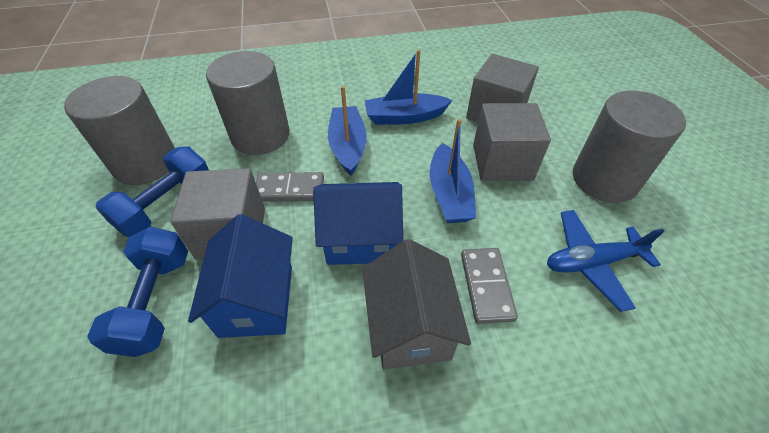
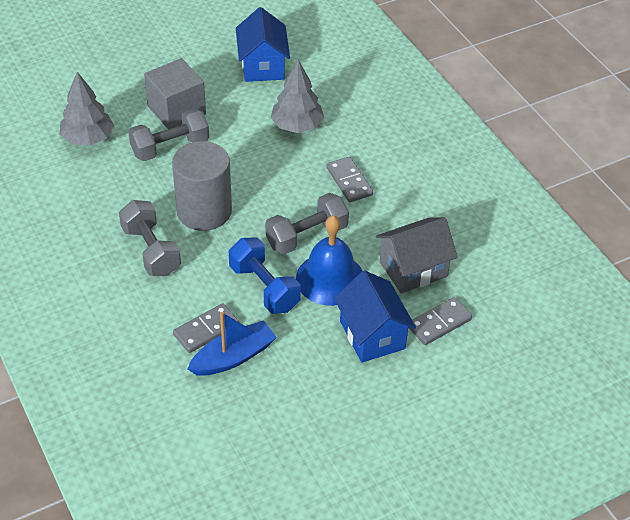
blue bell: 0 -> 1
blue boat: 3 -> 1
blue dumbbell: 2 -> 1
blue plane: 1 -> 0
grey cube: 3 -> 1
grey cylinder: 3 -> 1
grey domino: 2 -> 3
grey dumbbell: 0 -> 3
grey tree: 0 -> 2

